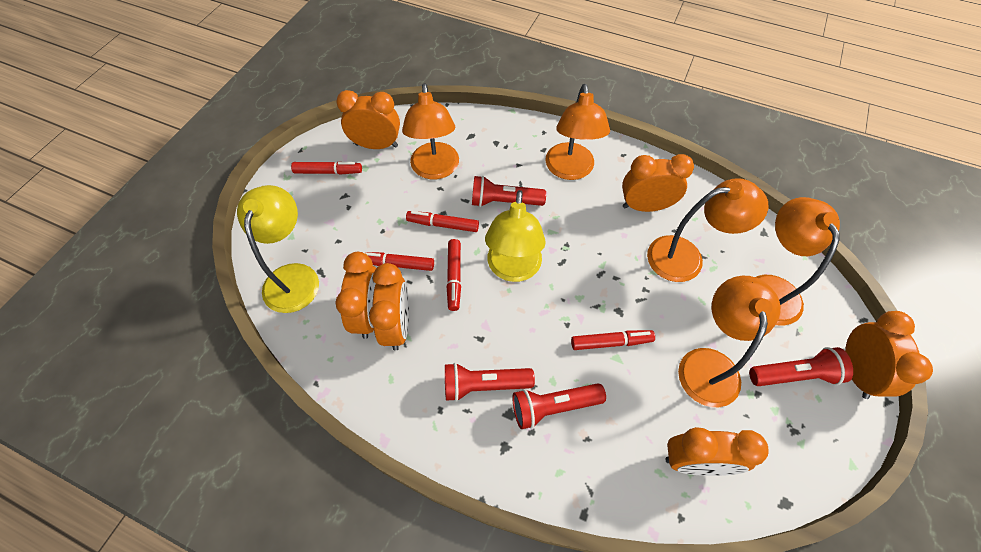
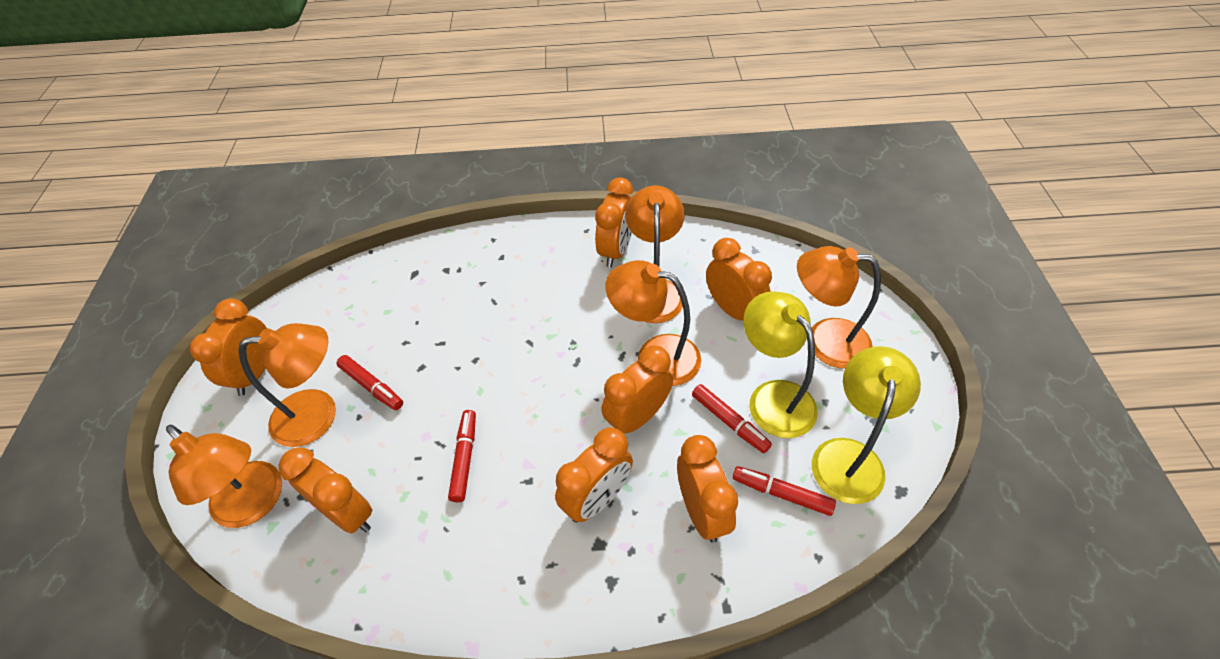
orange clock: 6 -> 7
red flashlight: 4 -> 0
red marker: 5 -> 4

